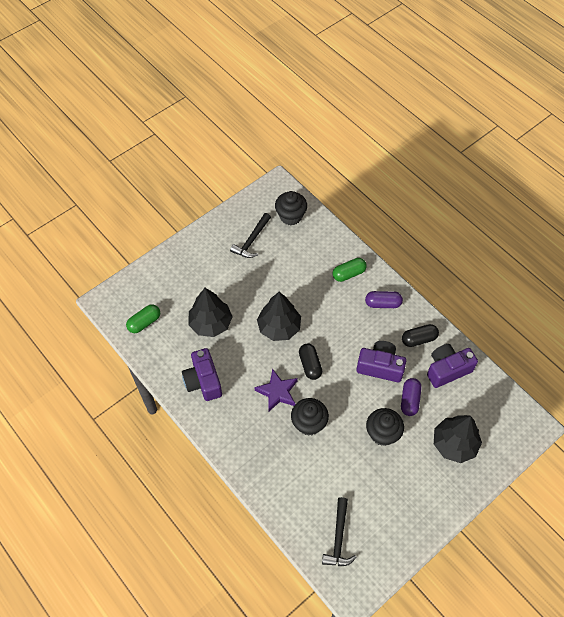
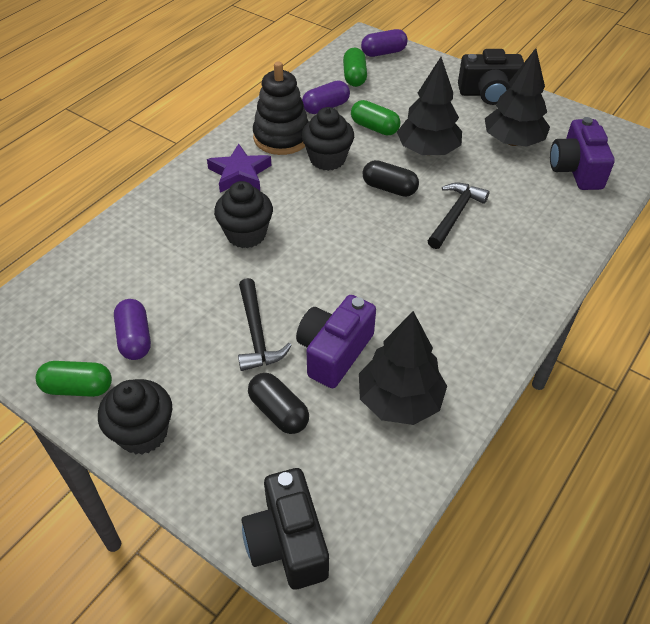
black camera: 0 -> 2
black stacking toy: 0 -> 1
green capsule: 2 -> 3
purple camera: 3 -> 2
purple capsule: 2 -> 3

